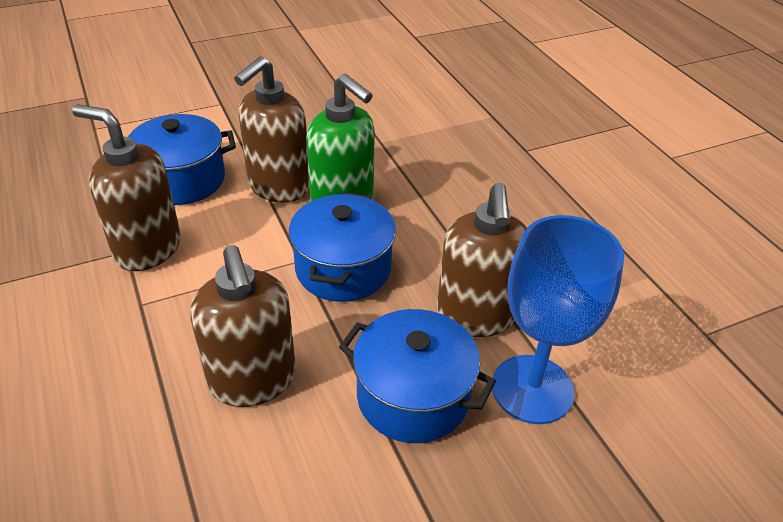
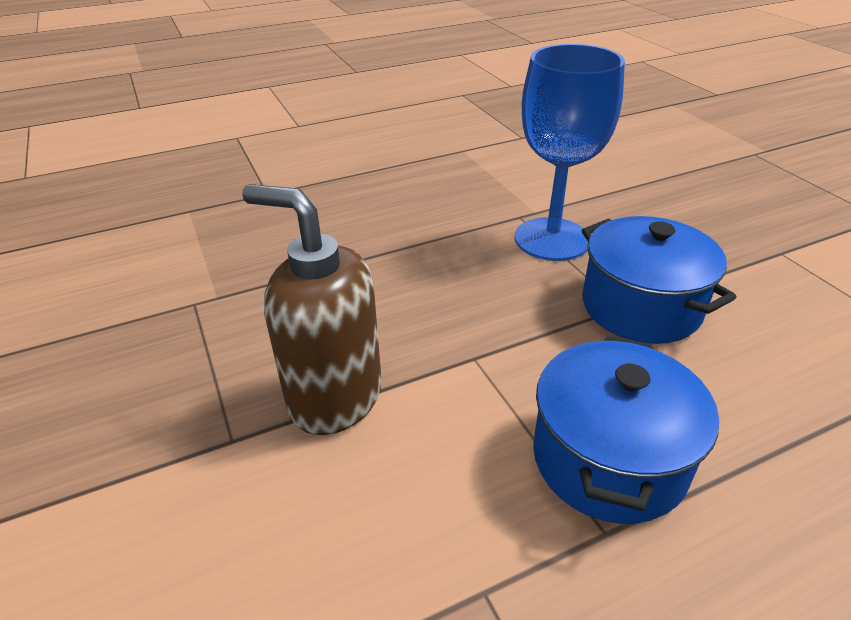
blue pot: 3 -> 2
brown soap dispenser: 4 -> 1
green soap dispenser: 1 -> 0

